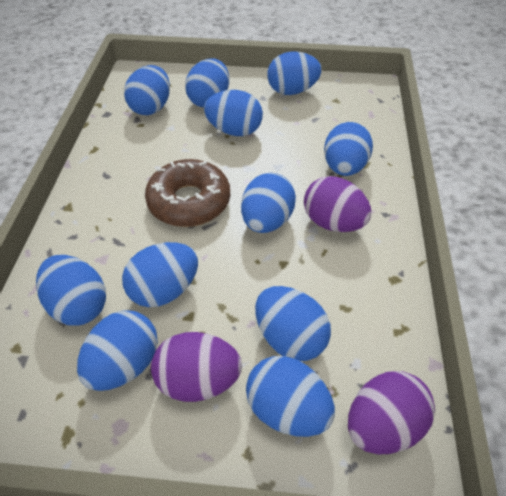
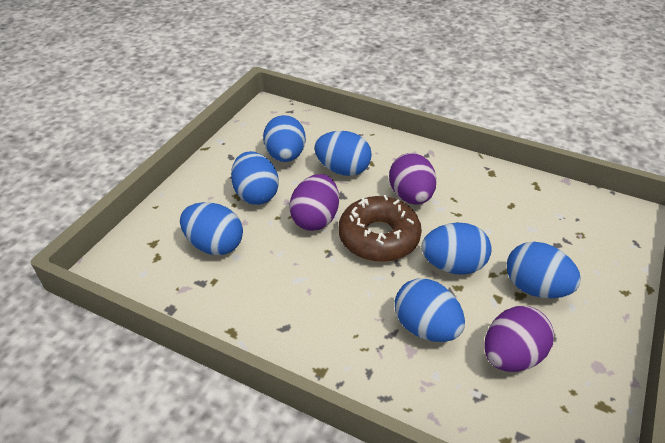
blue egg: 11 -> 7

